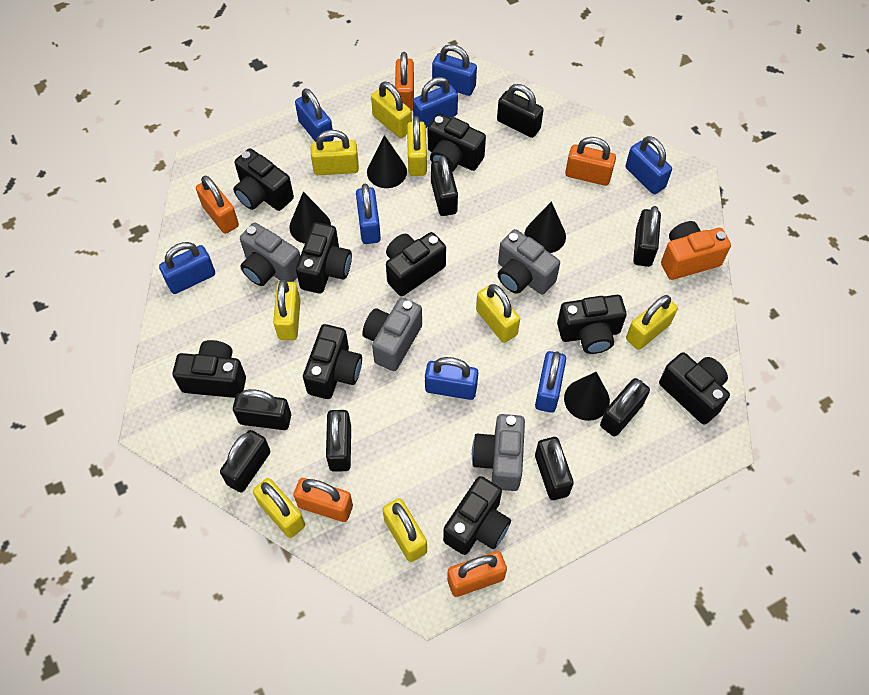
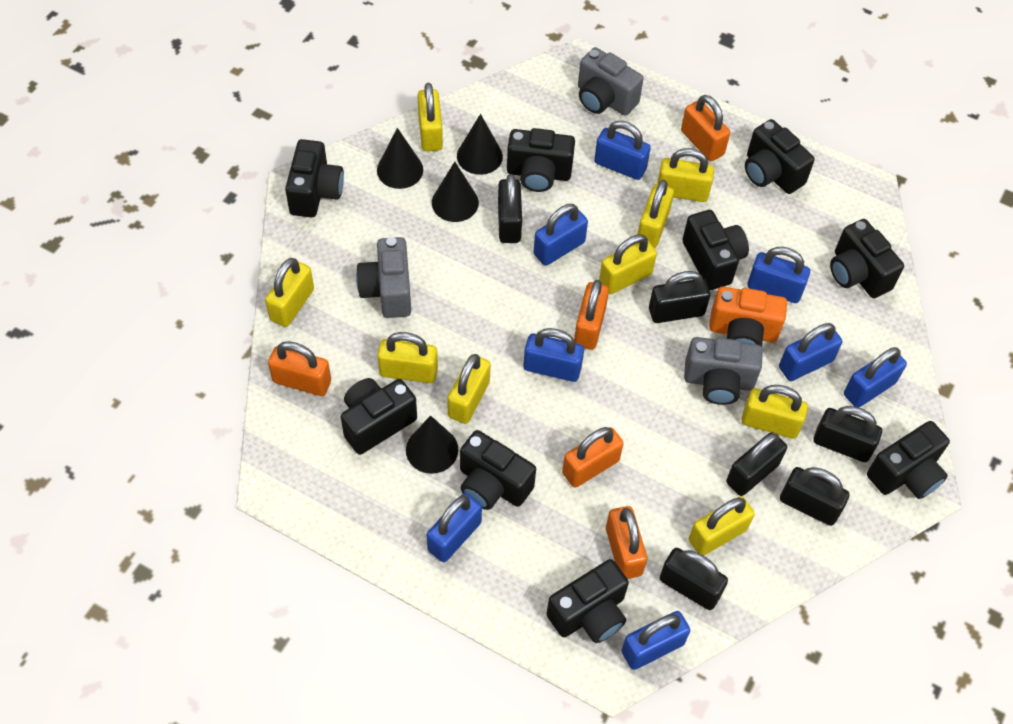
black padlock: 8 -> 6
grey camera: 4 -> 3
yellow padlock: 8 -> 9

